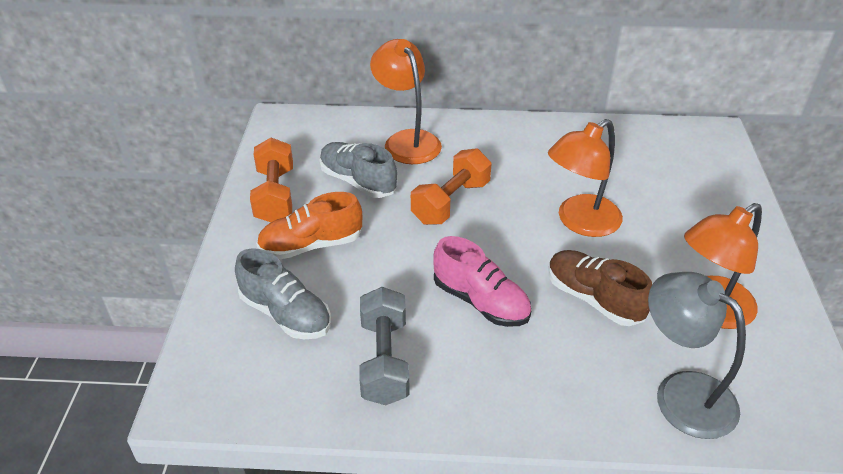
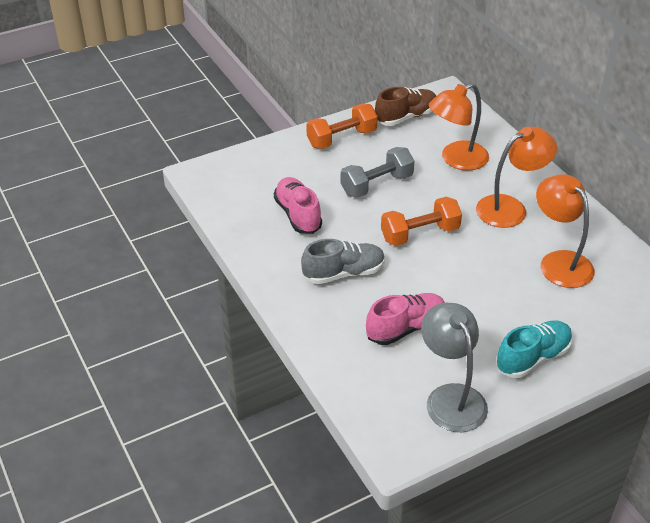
grey shoe: 2 -> 1
orange shoe: 1 -> 0
pink shoe: 1 -> 2
turquoise shoe: 0 -> 1

